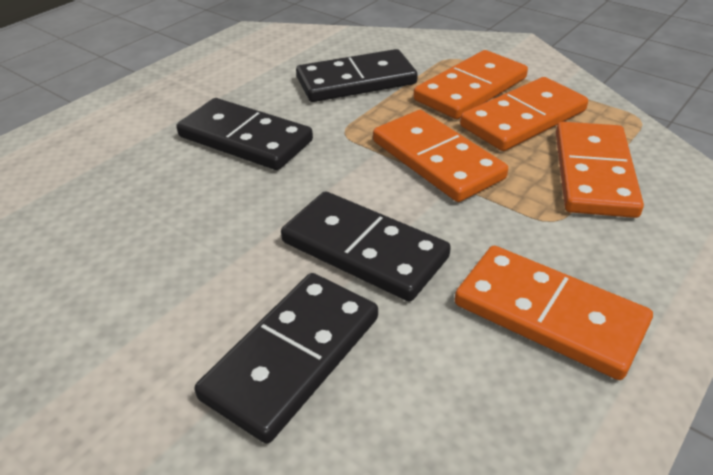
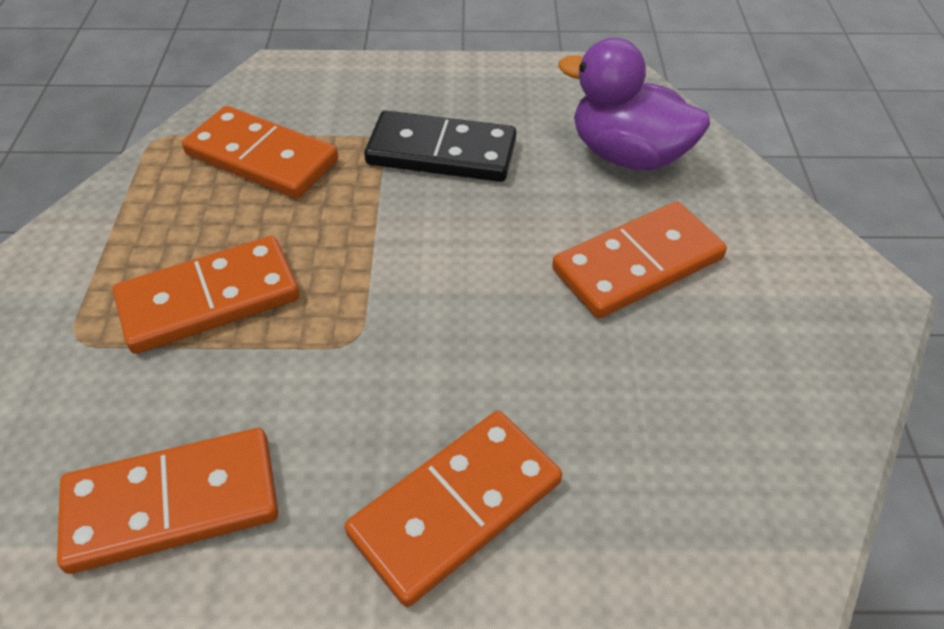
black domino: 4 -> 1
purple duck: 0 -> 1

